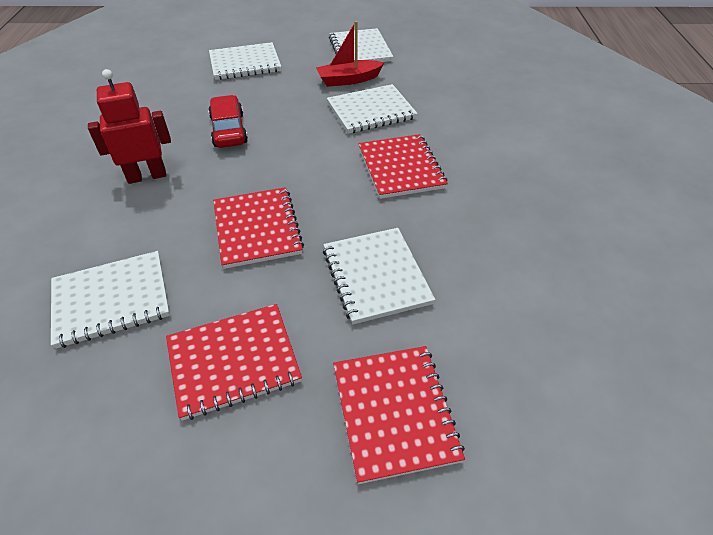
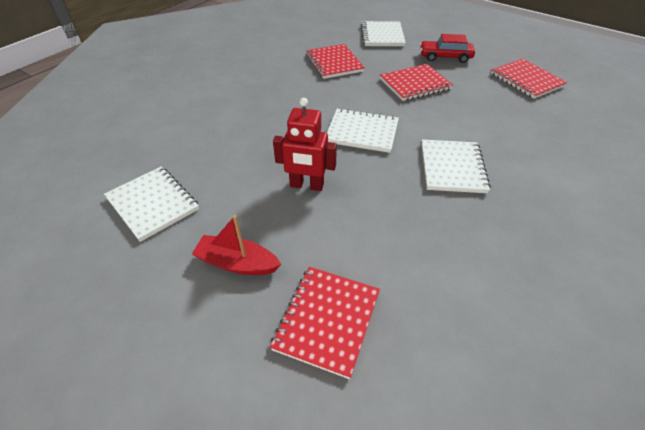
white notebook: 5 -> 4

